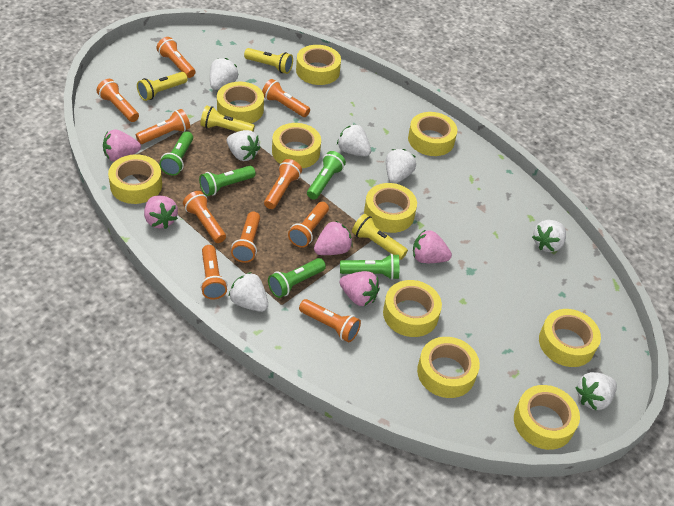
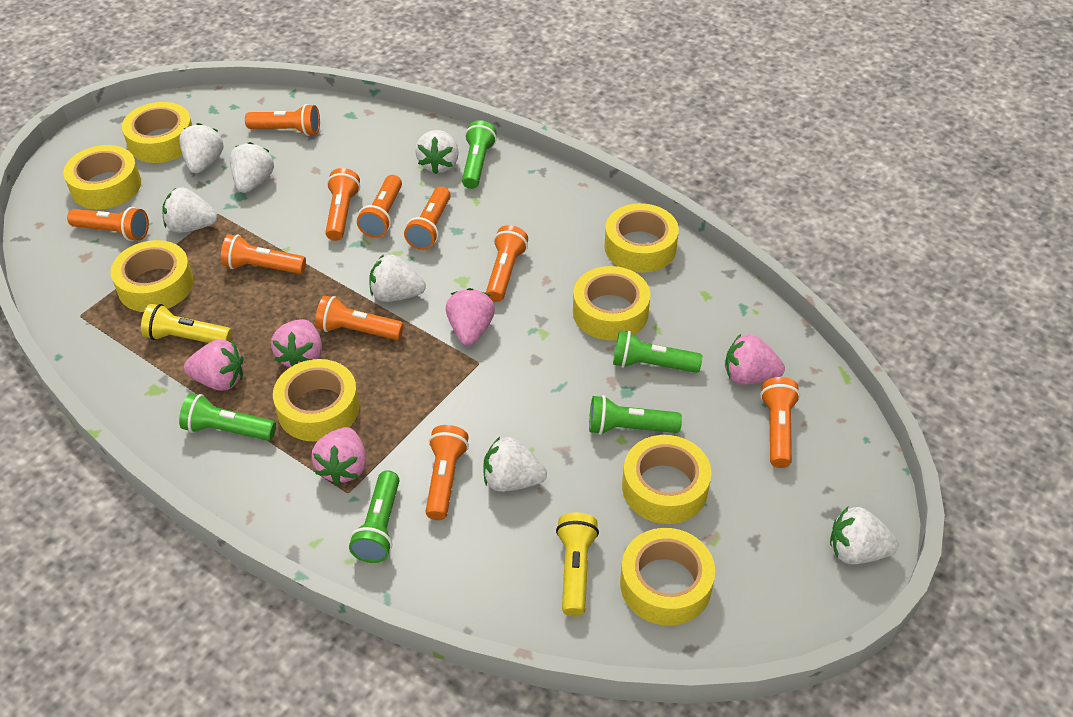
yellow flashlight: 4 -> 2
yellow tape: 10 -> 8

